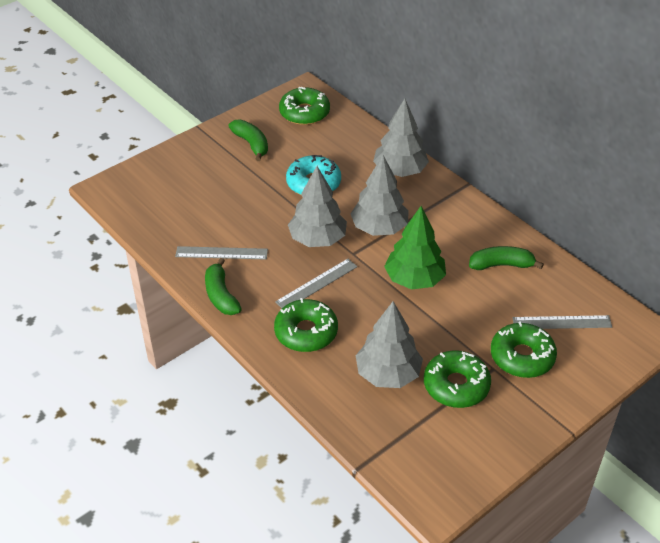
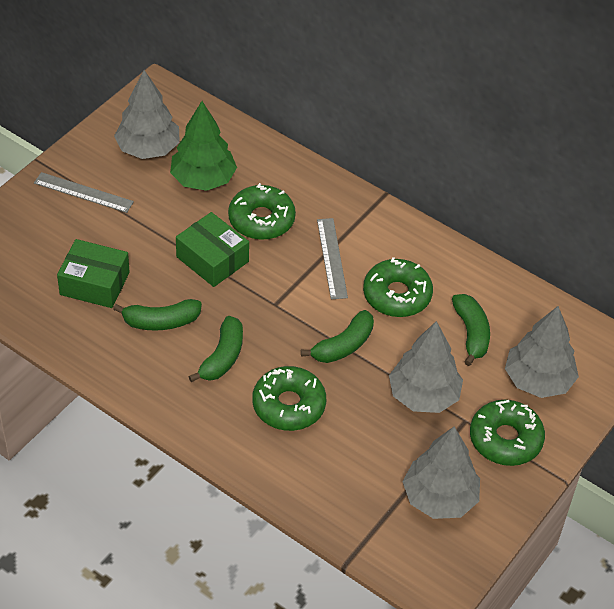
green banana: 3 -> 4
green box: 0 -> 2
grey ruler: 3 -> 2
turquoise donut: 1 -> 0

